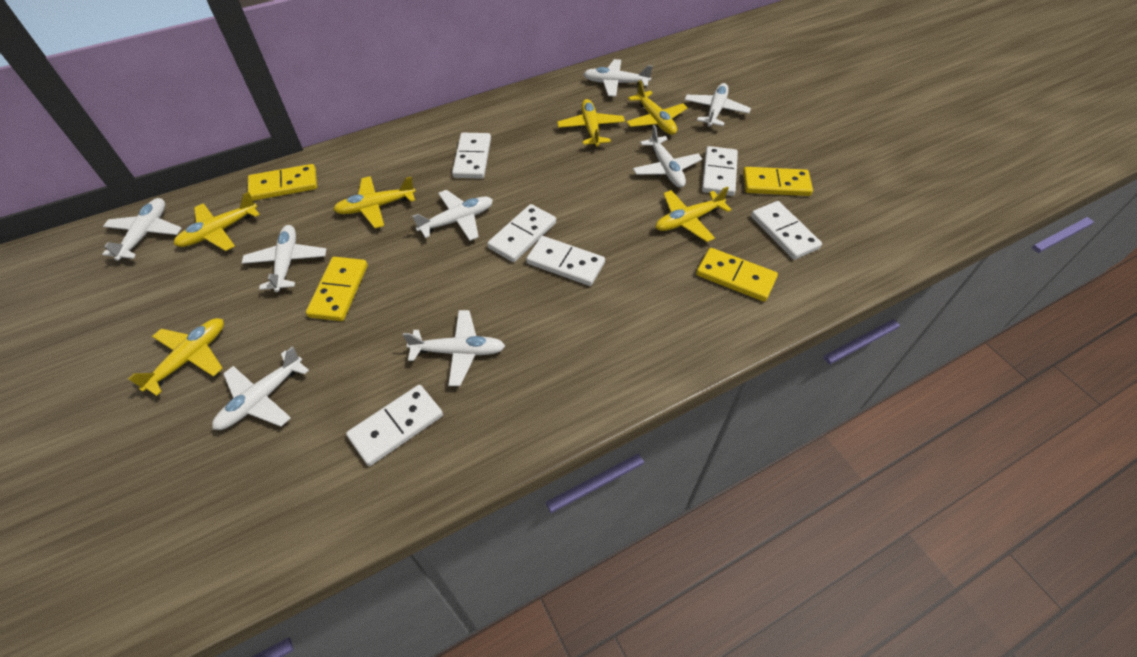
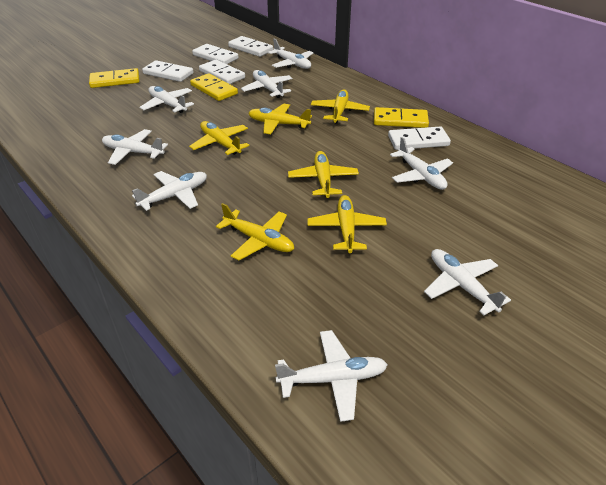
white domino: 6 -> 5
yellow domino: 4 -> 3

